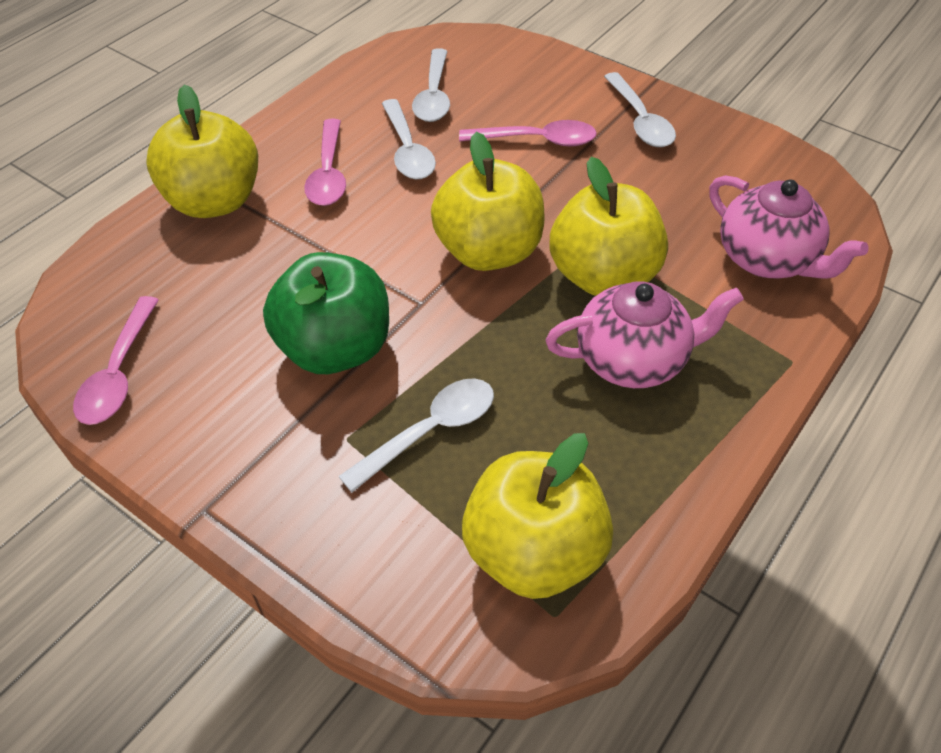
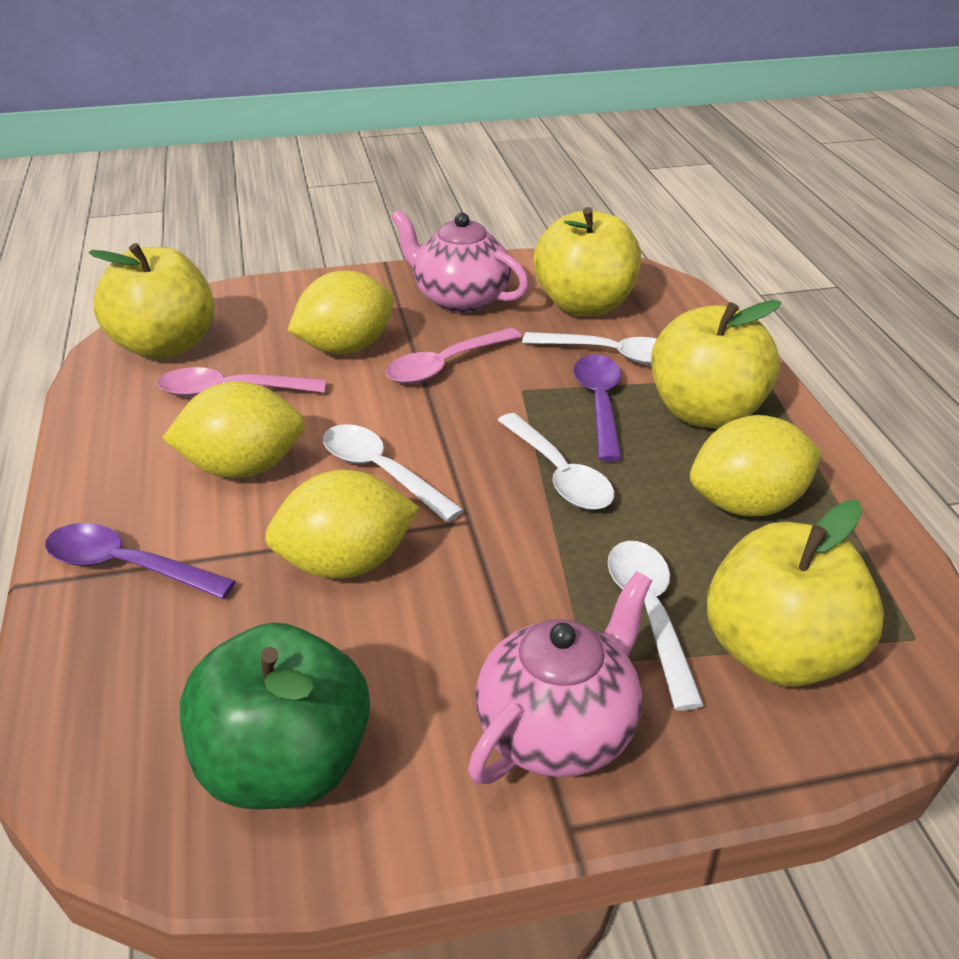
pink spoon: 3 -> 2
purple spoon: 0 -> 2
yellow lemon: 0 -> 4

